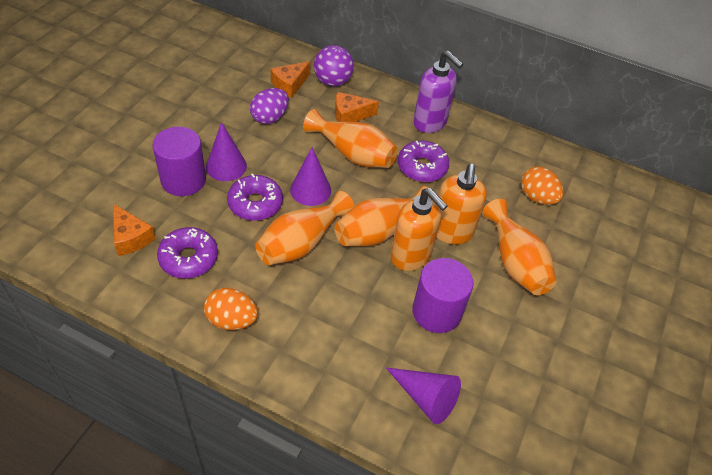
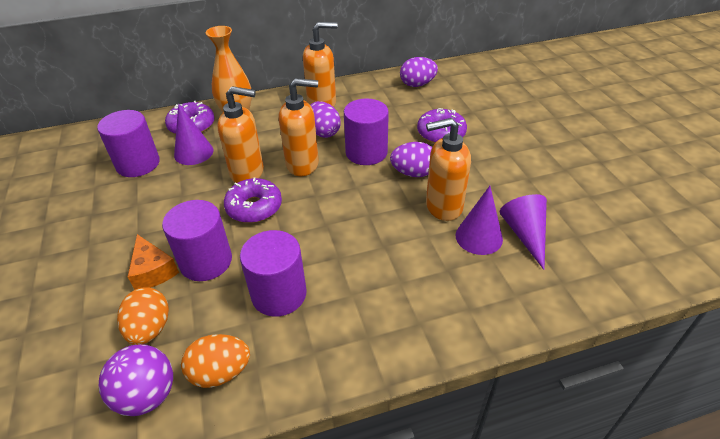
orange cheese: 3 -> 1
orange soap dispenser: 2 -> 4
orange vase: 4 -> 1
purple cylinder: 2 -> 4
purple egg: 1 -> 3
purple soap dispenser: 1 -> 0

